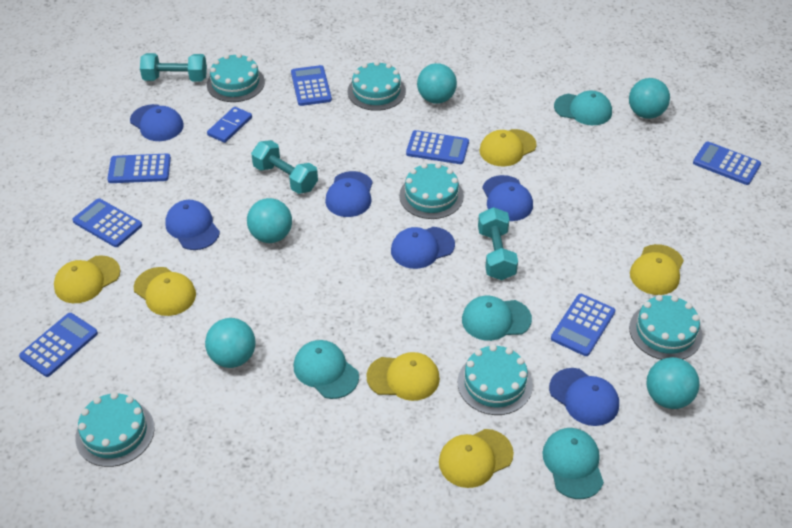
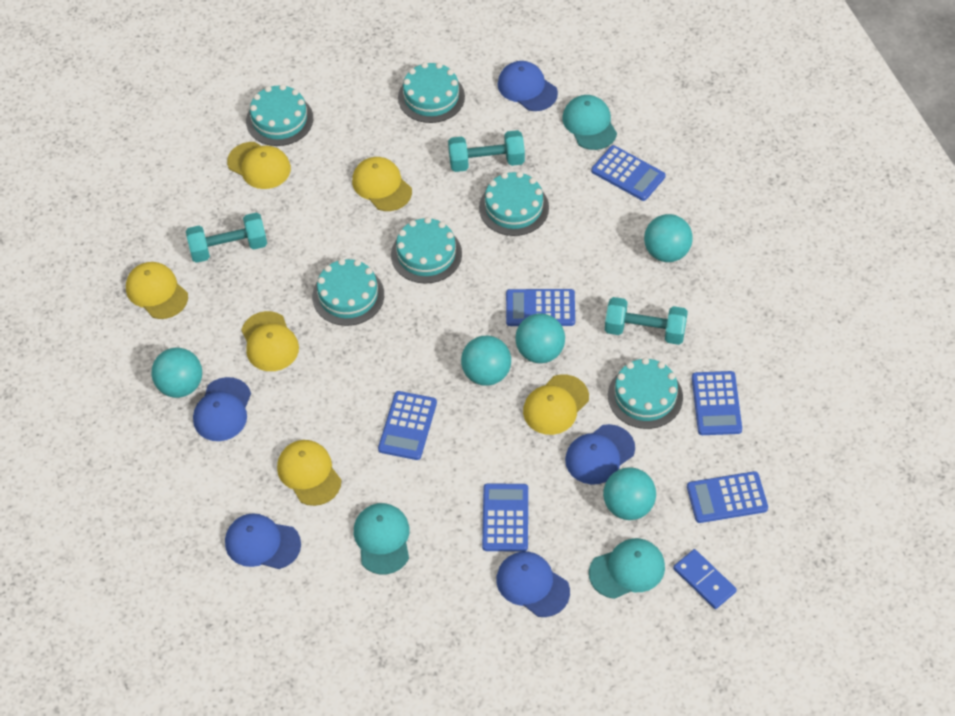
blue calculator: 7 -> 6
blue cap: 6 -> 5
turquoise cap: 4 -> 3

